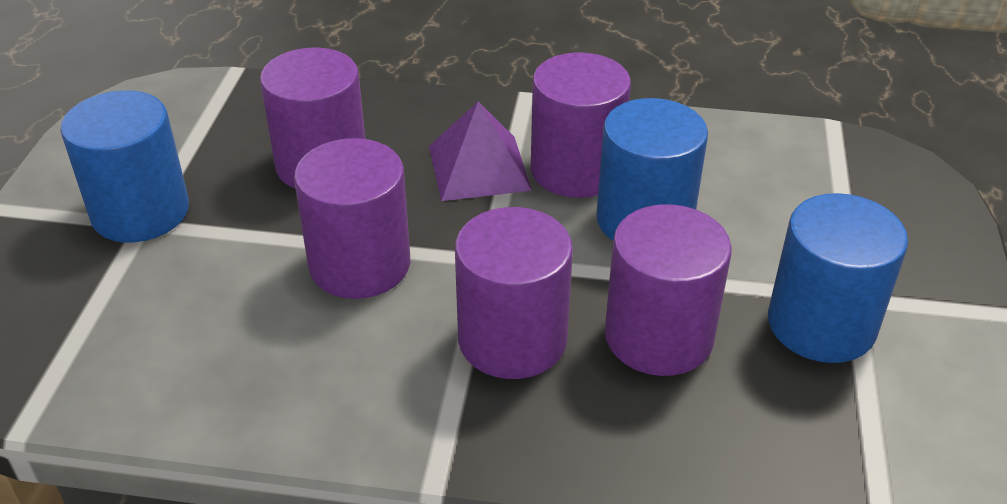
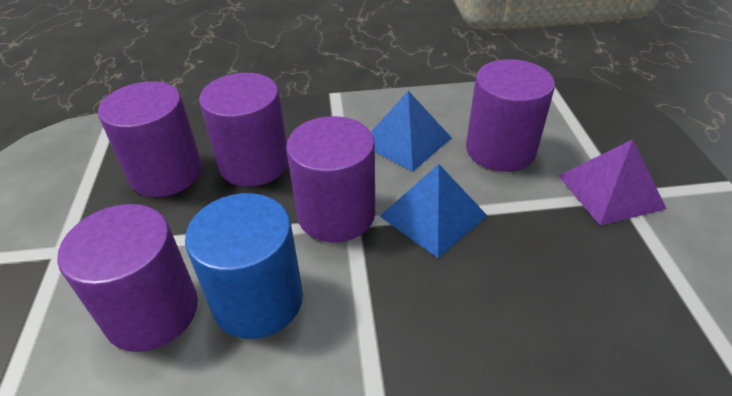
blue cylinder: 3 -> 1
blue pyramid: 0 -> 2

